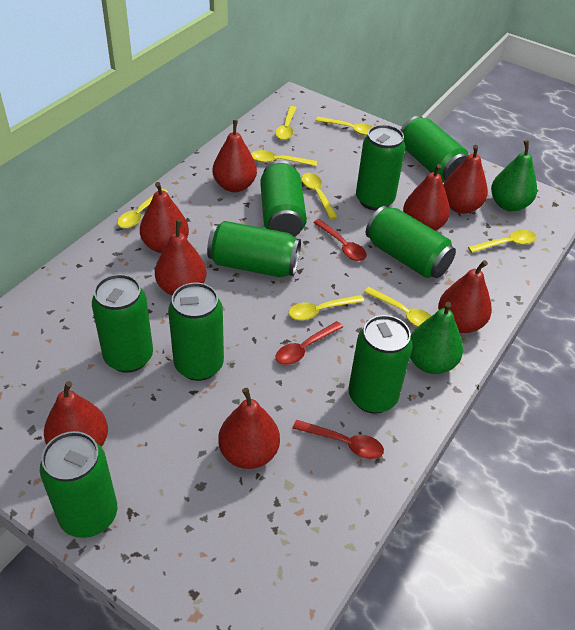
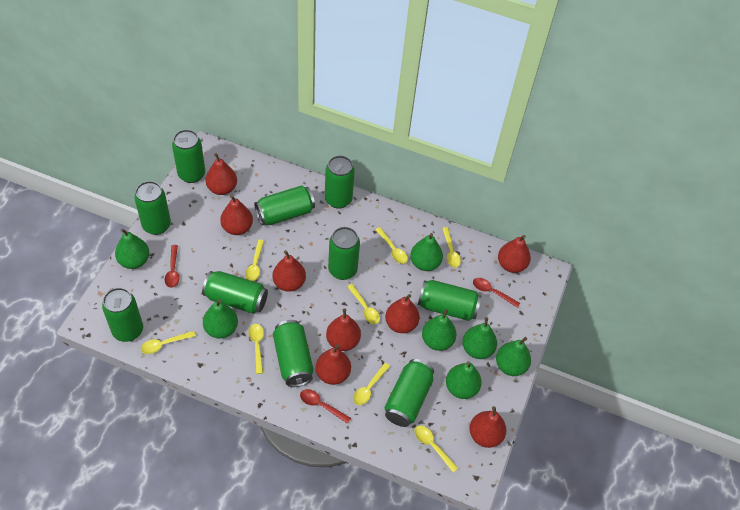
green can: 9 -> 10
green pear: 2 -> 7

